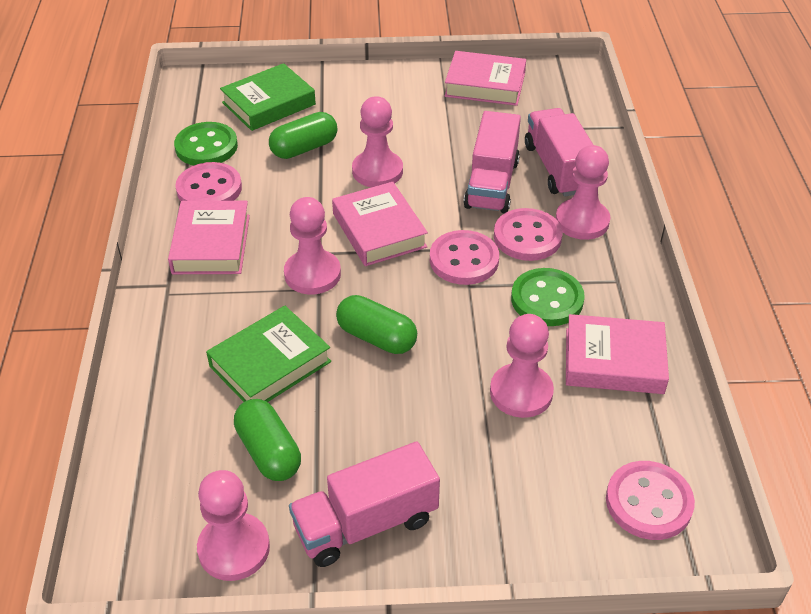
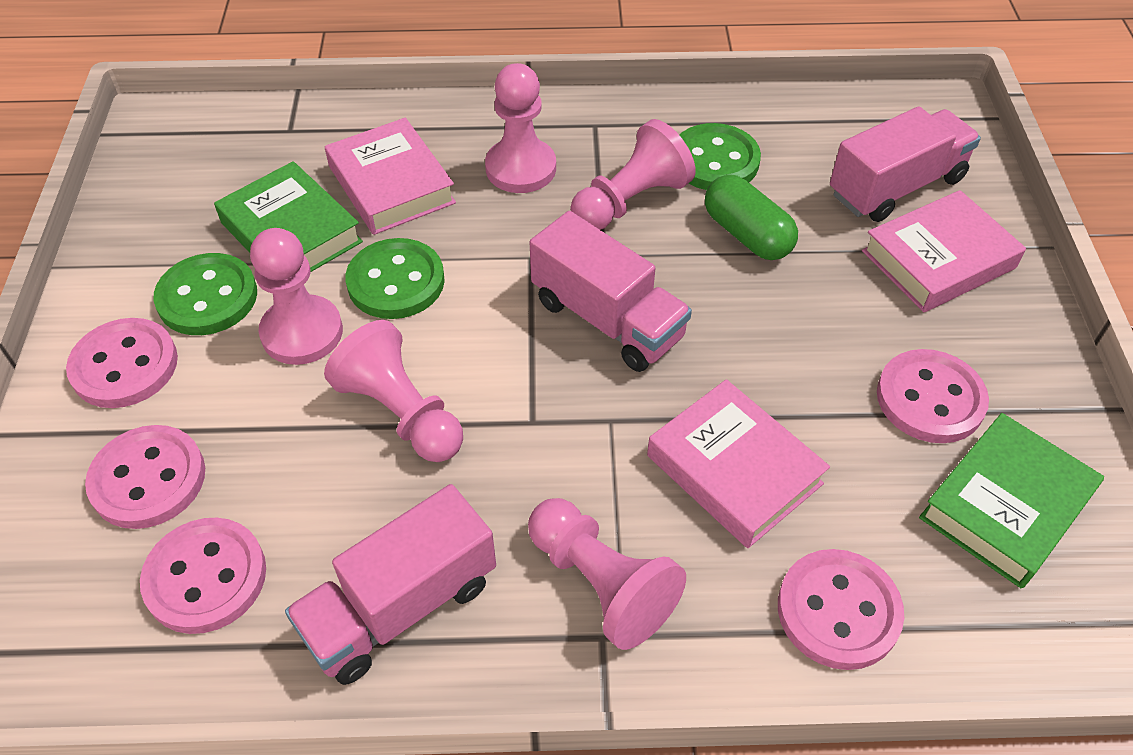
green button: 2 -> 3
green capsule: 3 -> 1
pink book: 4 -> 3
pink button: 4 -> 5

